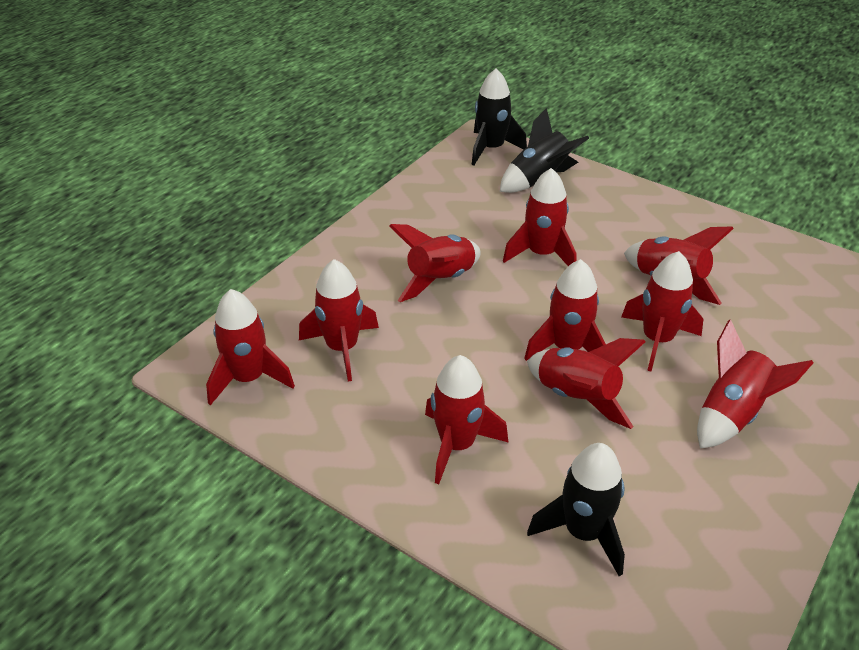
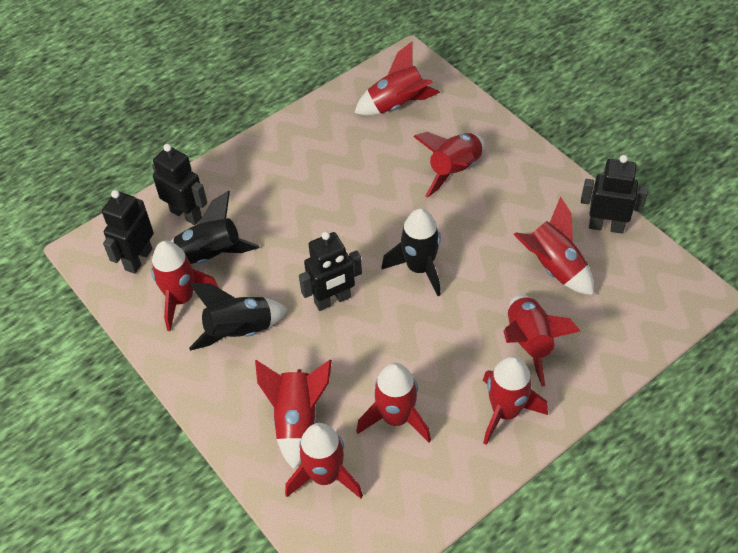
black robot: 0 -> 4
red rocket: 10 -> 9

